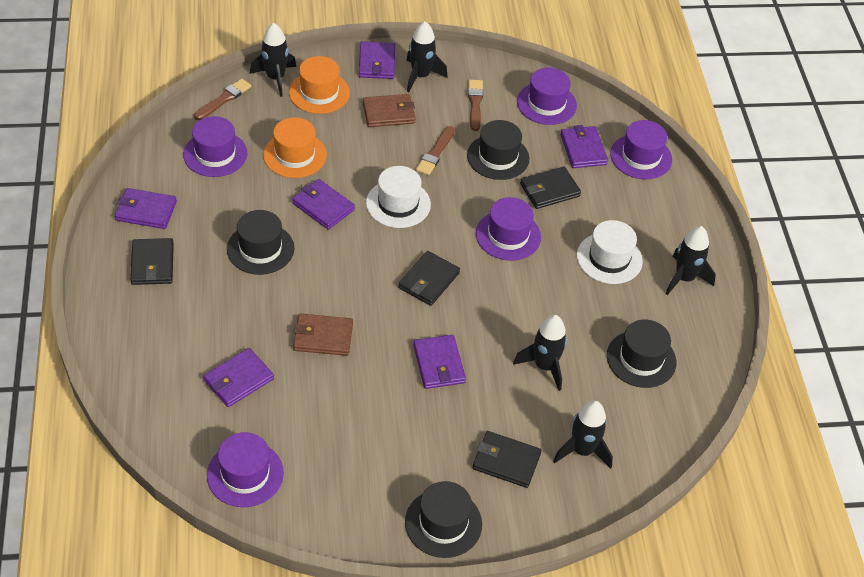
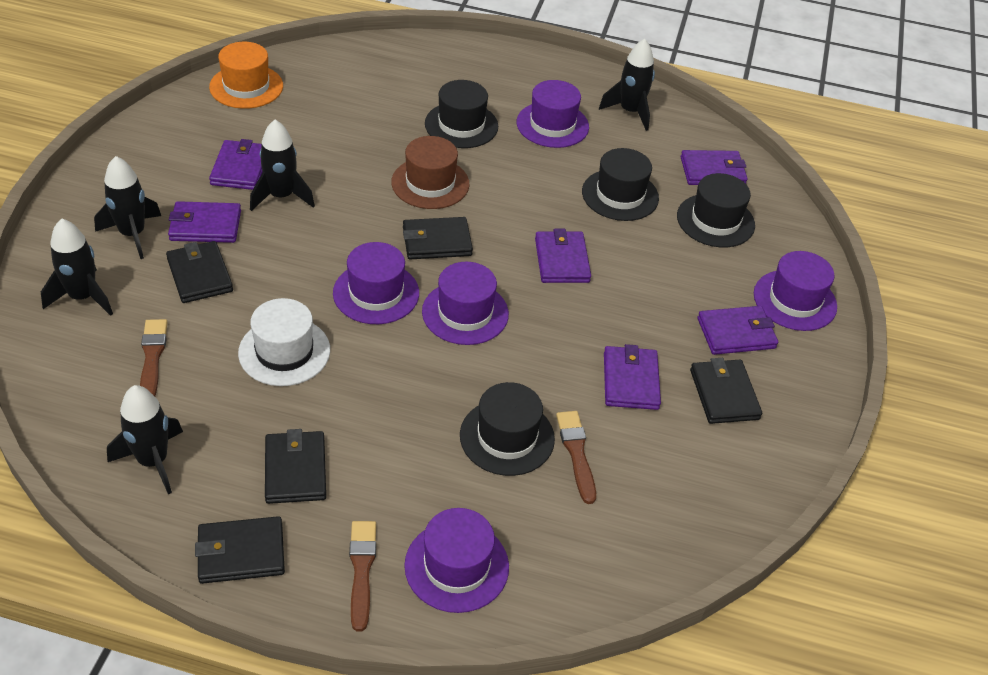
black wallet: 4 -> 5
brown hat: 0 -> 1
brown wallet: 2 -> 0
orange hat: 2 -> 1
white hat: 2 -> 1

